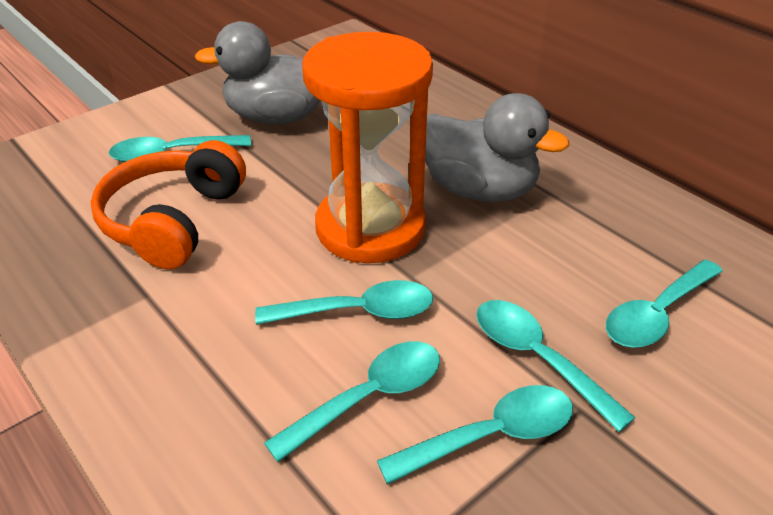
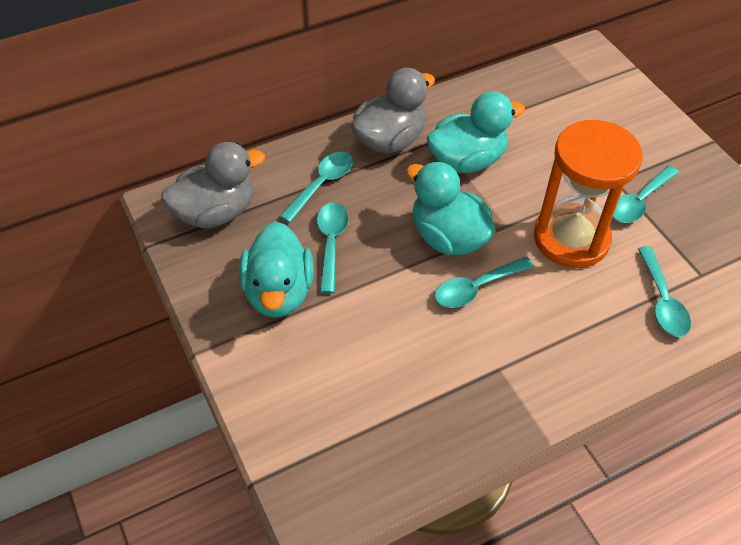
orange headphones: 1 -> 0
turquoise duck: 0 -> 3
turquoise spoon: 6 -> 5

